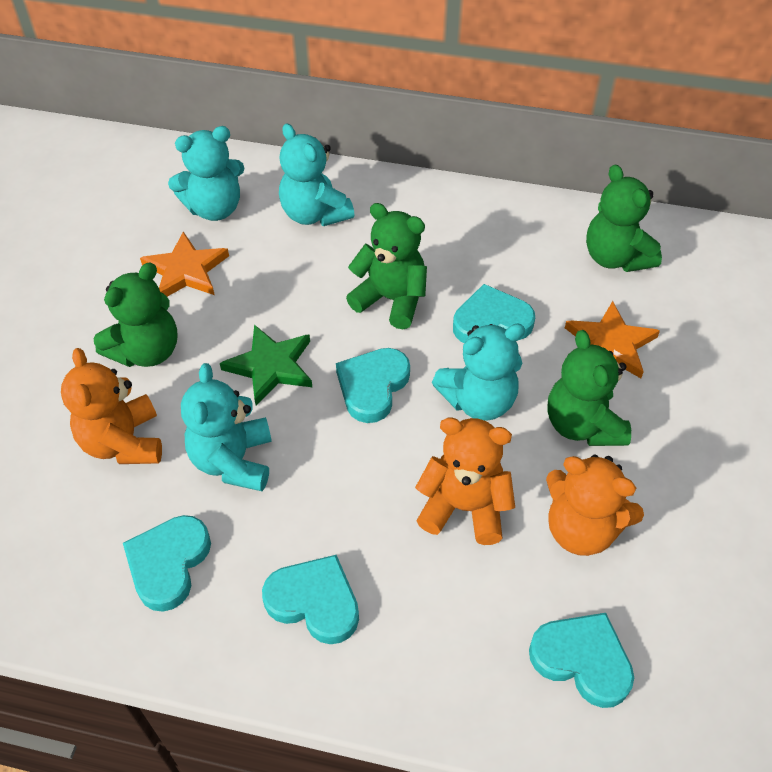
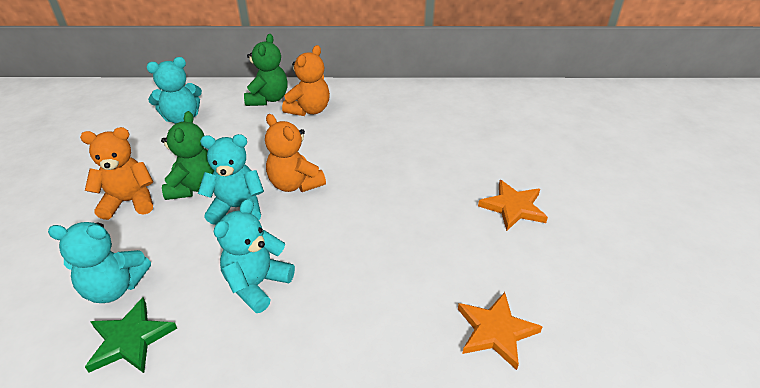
green teddy bear: 4 -> 2
turquoise heart: 5 -> 0

